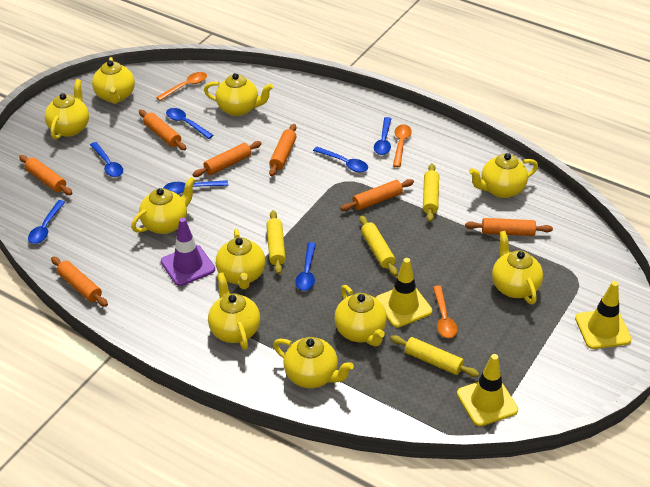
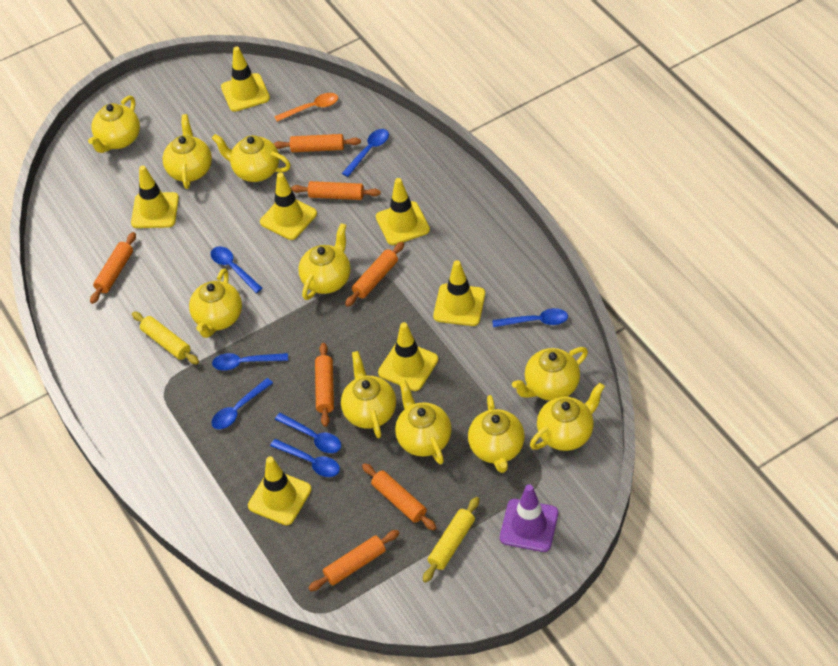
orange spoon: 3 -> 1
yellow rolling pin: 4 -> 2
yellow traffic cone: 3 -> 7

